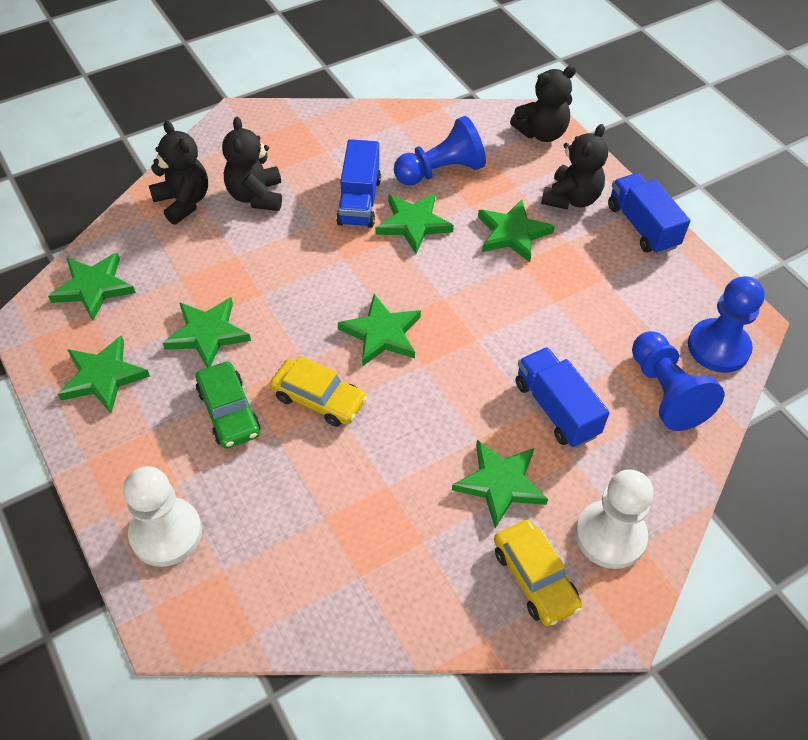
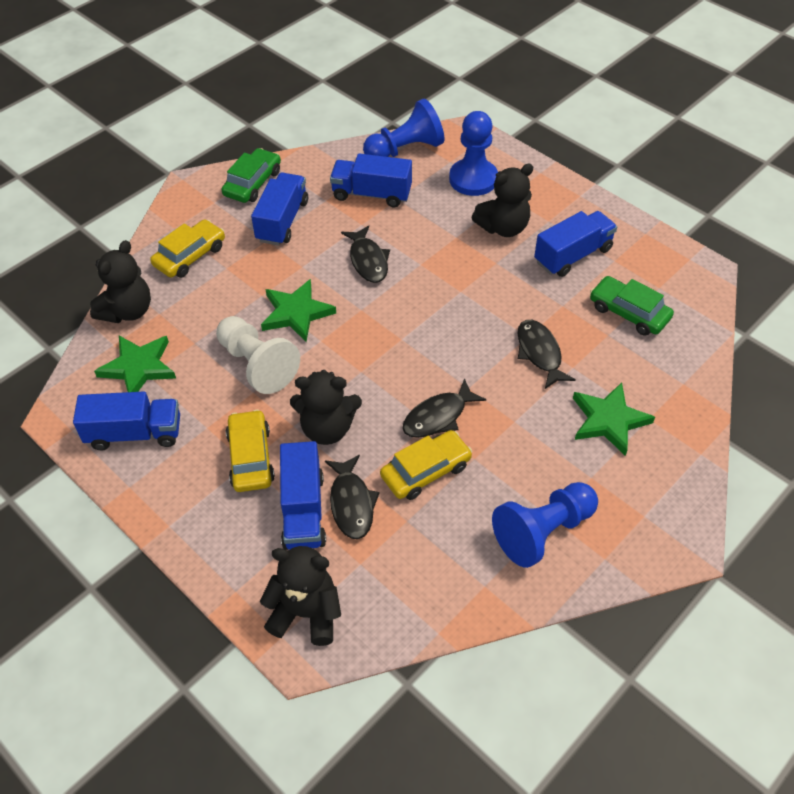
black fish: 0 -> 4
blue truck: 3 -> 5
green car: 1 -> 2
green star: 7 -> 3
white pawn: 2 -> 1
yellow car: 2 -> 3

